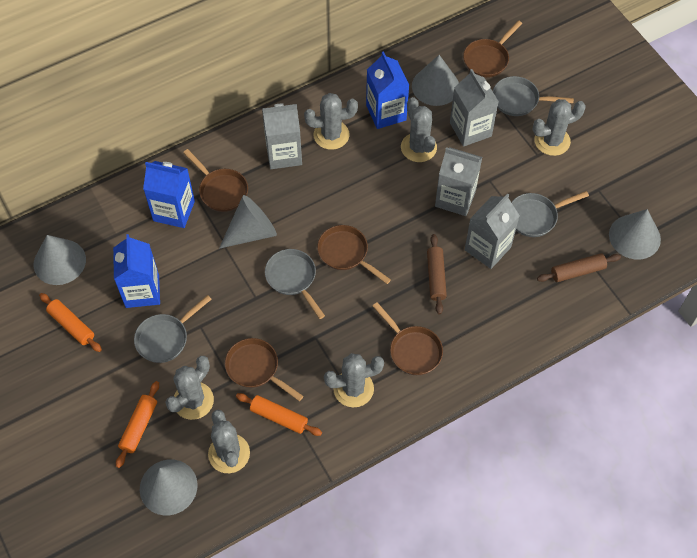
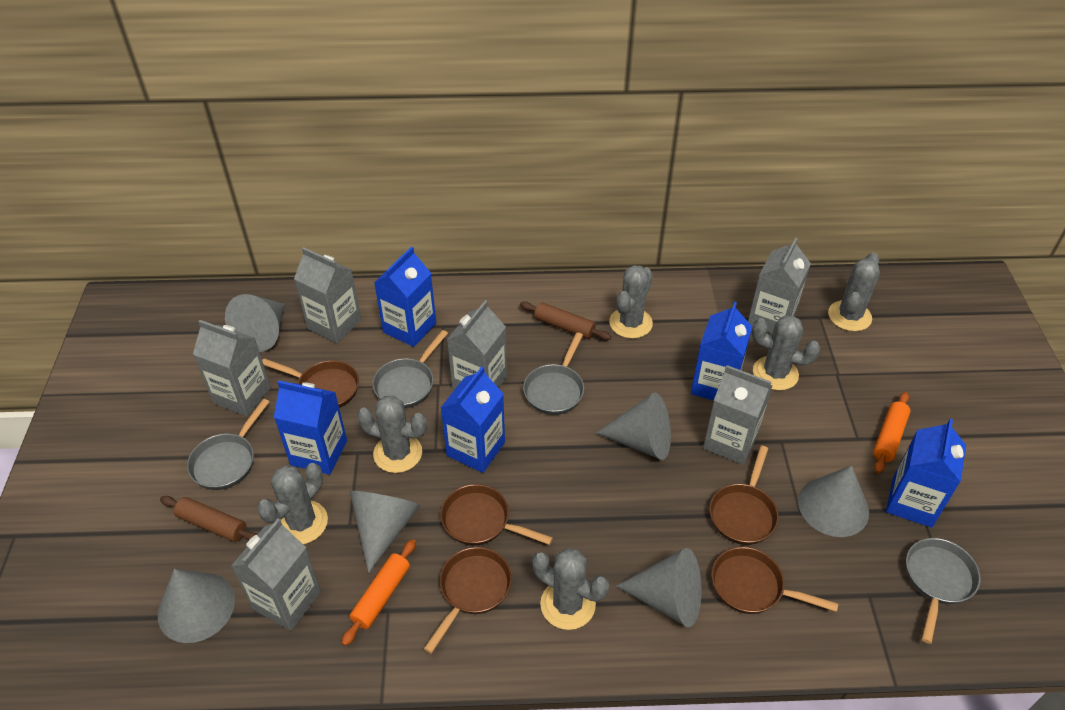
blue carton: 3 -> 5
grey carton: 4 -> 6
grey cone: 5 -> 6
orange rolling pin: 3 -> 2

